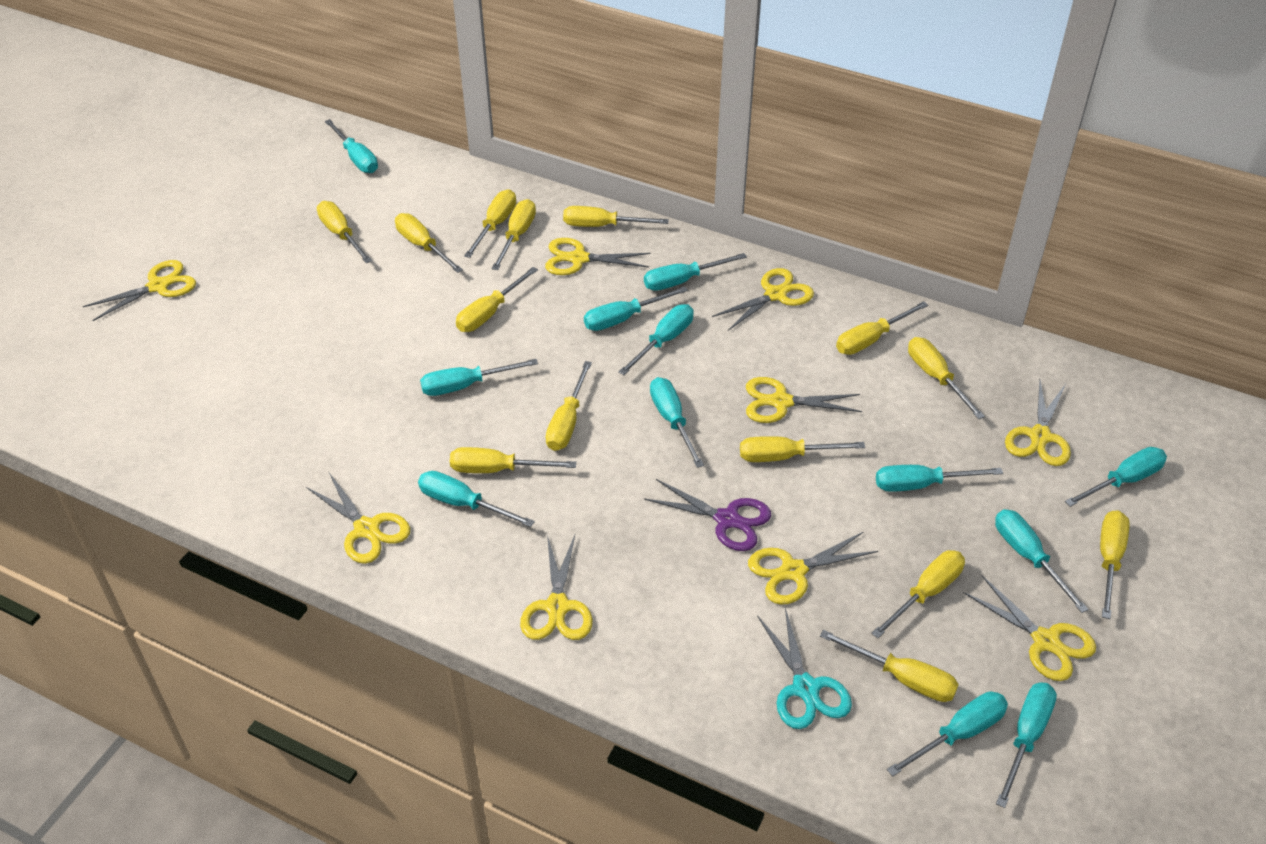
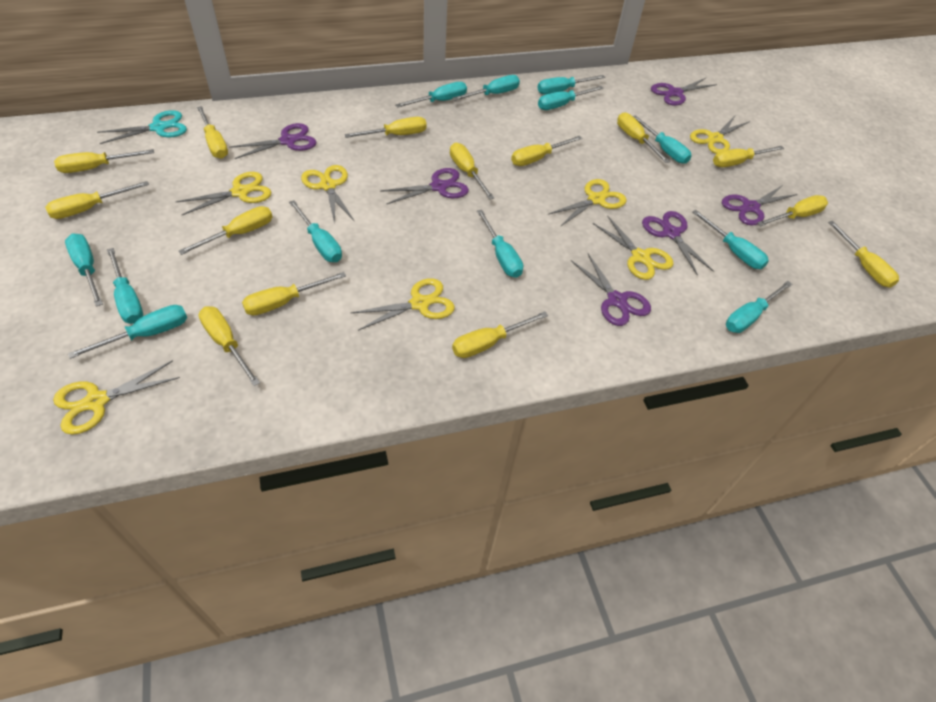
purple scissors: 1 -> 6
yellow scissors: 9 -> 7

